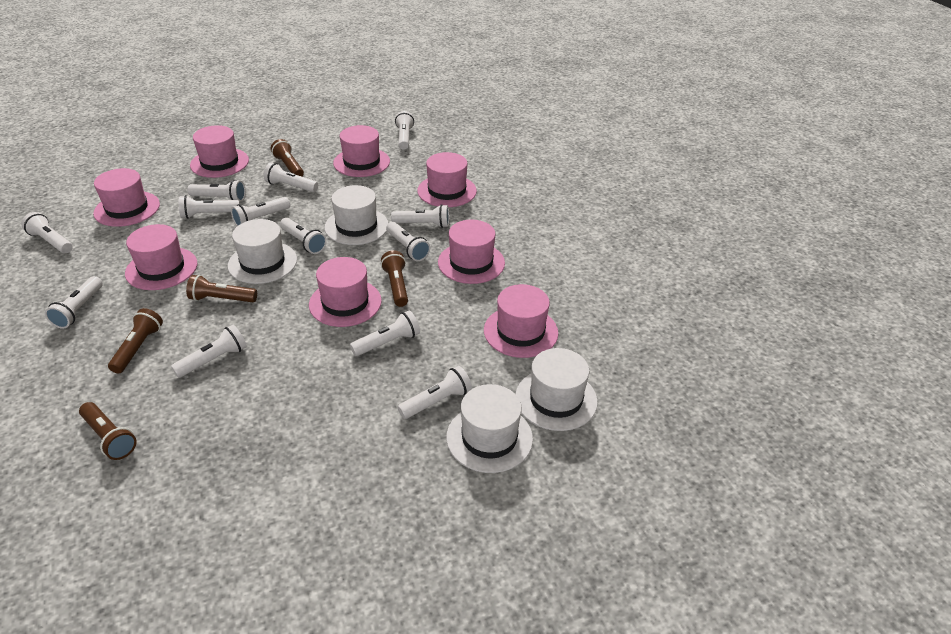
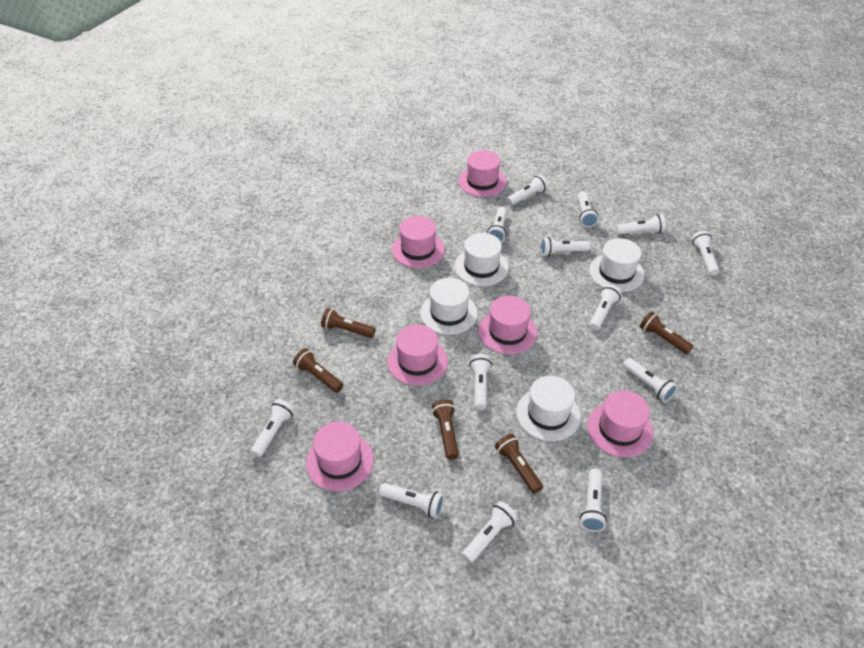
pink hat: 8 -> 6

